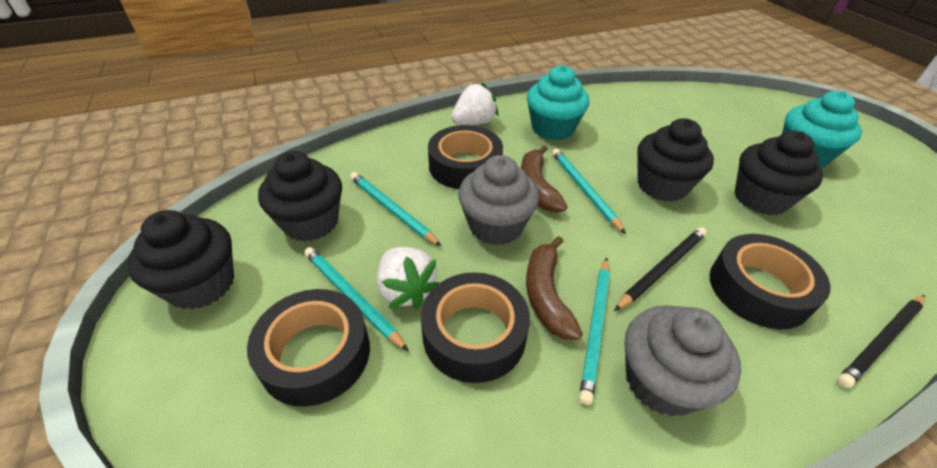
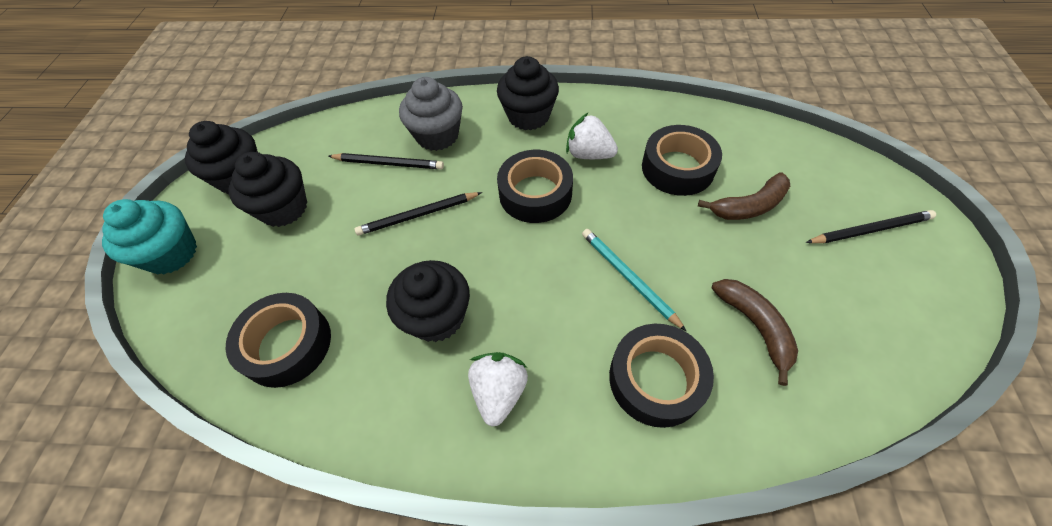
black pencil: 2 -> 3
grey cupcake: 2 -> 1
turquoise cupcake: 2 -> 1
turquoise pencil: 4 -> 1

